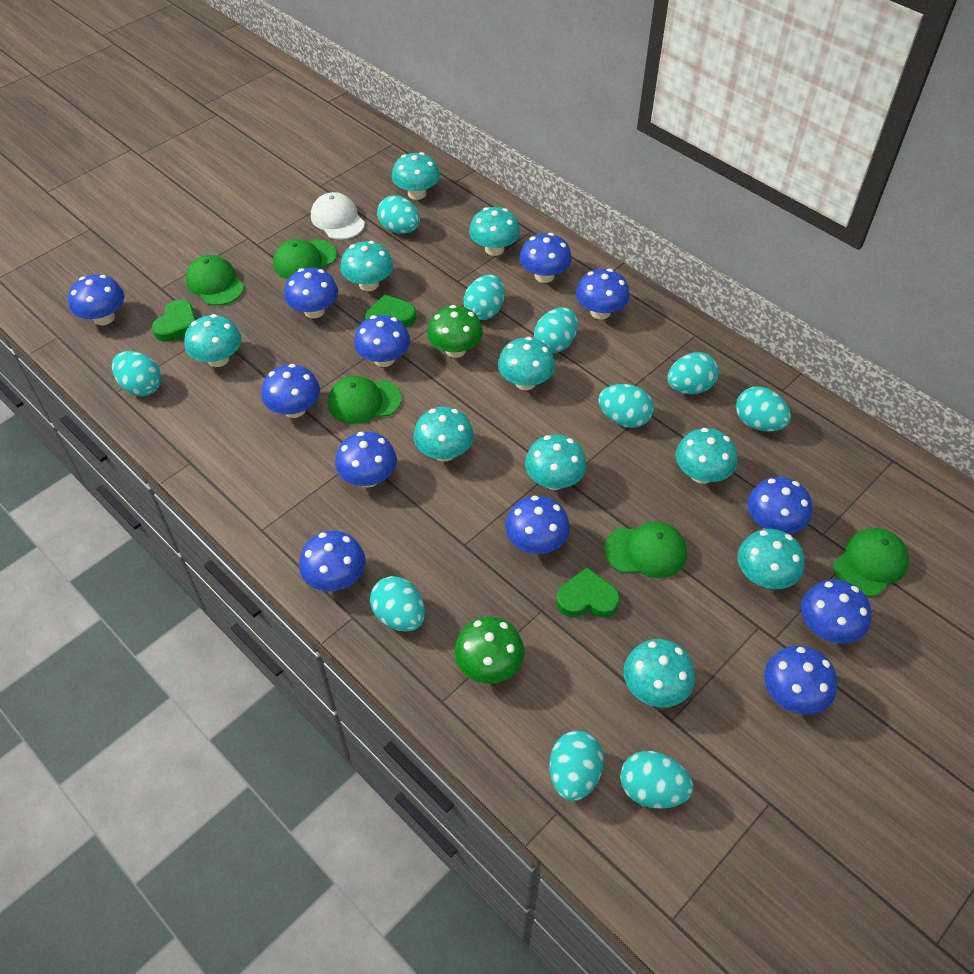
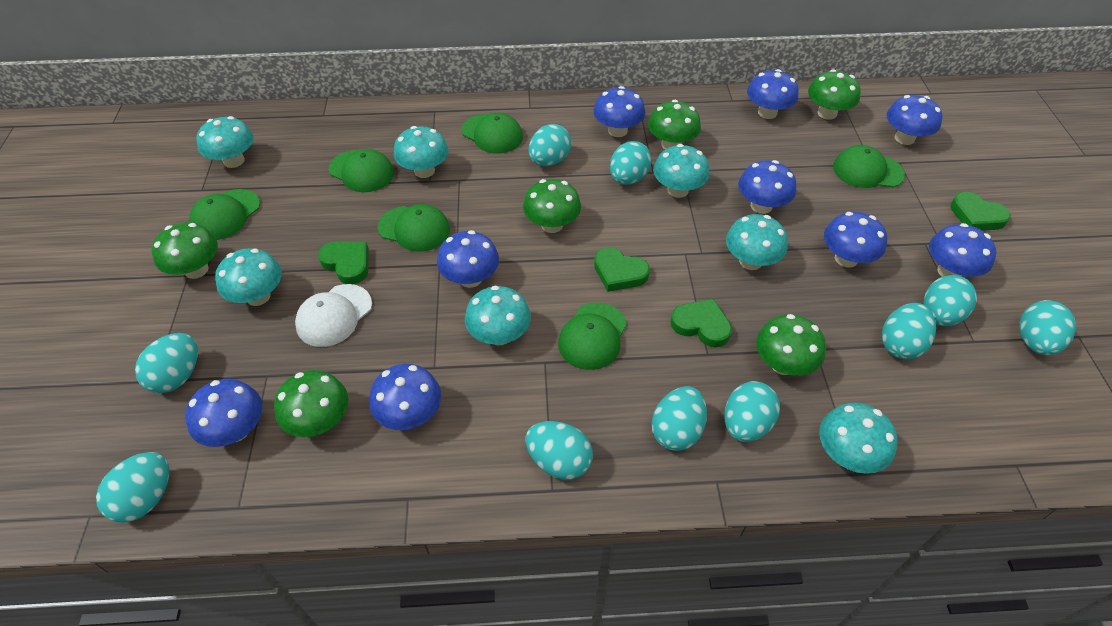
blue mushroom: 12 -> 9
green cap: 5 -> 6
green heart: 3 -> 4
green mushroom: 2 -> 6
turquoise mushroom: 10 -> 7

